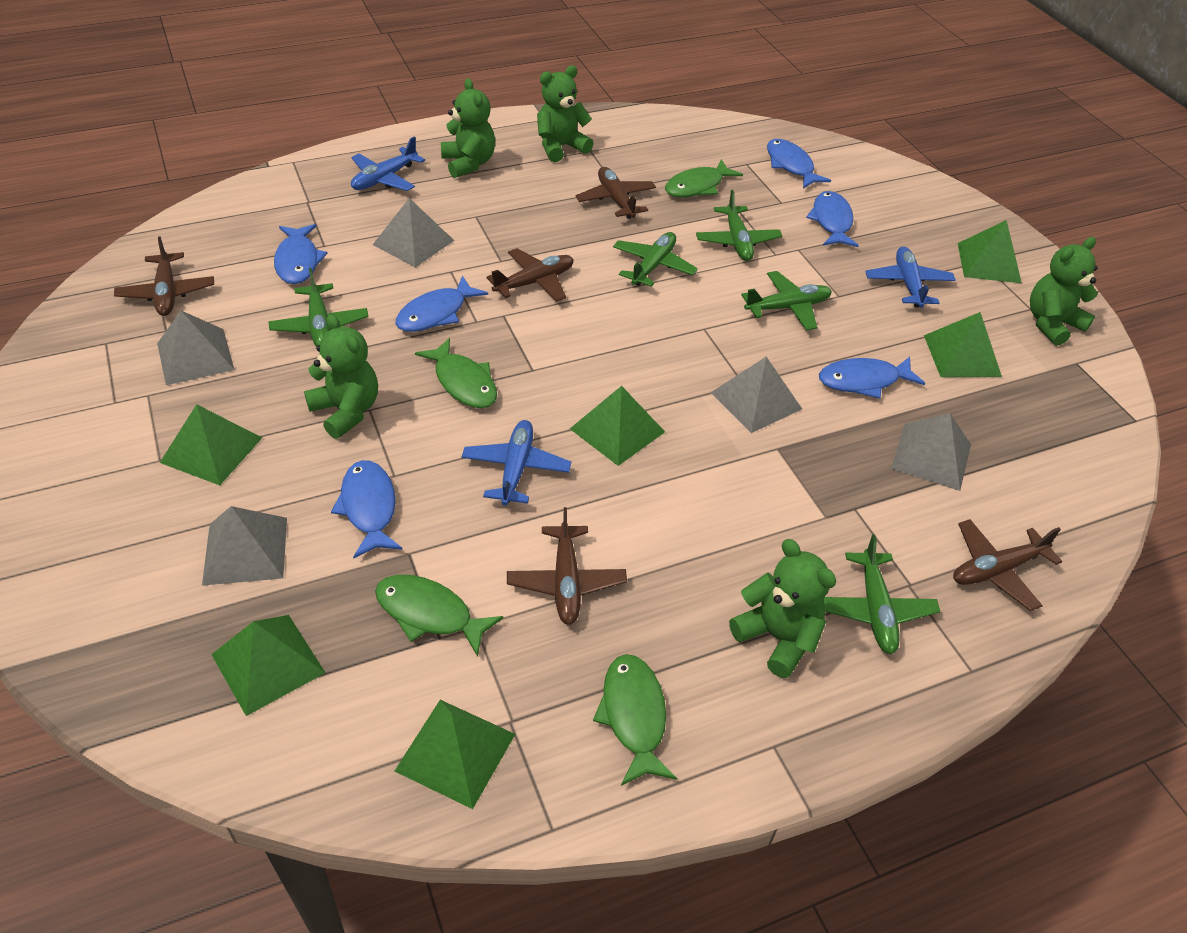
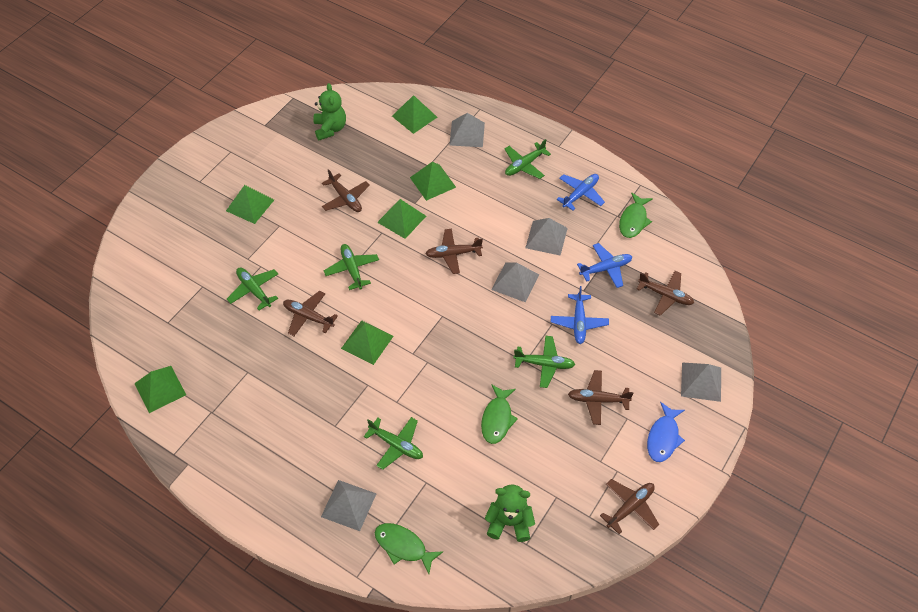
blue fish: 6 -> 1
brown plane: 5 -> 6
green fish: 4 -> 3
green teddy bear: 5 -> 2

